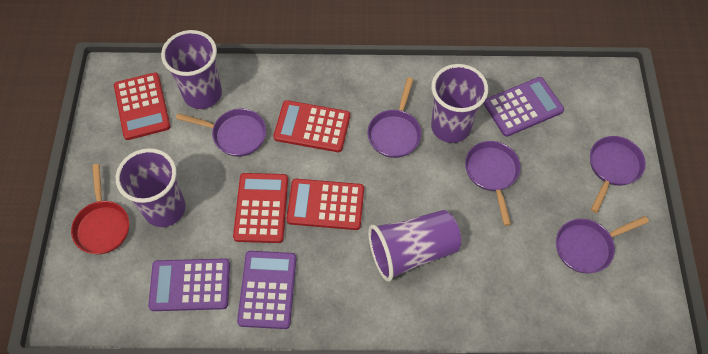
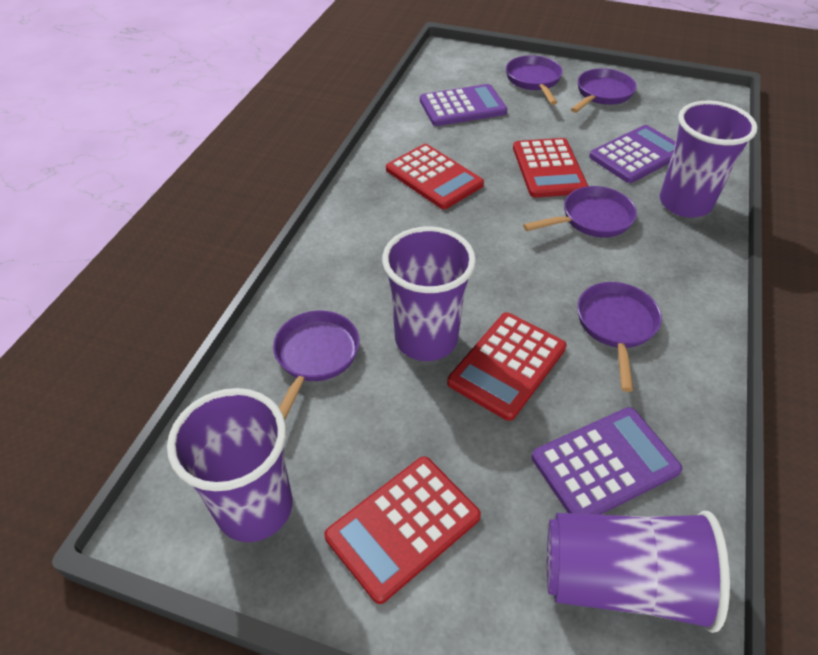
red pan: 1 -> 0

